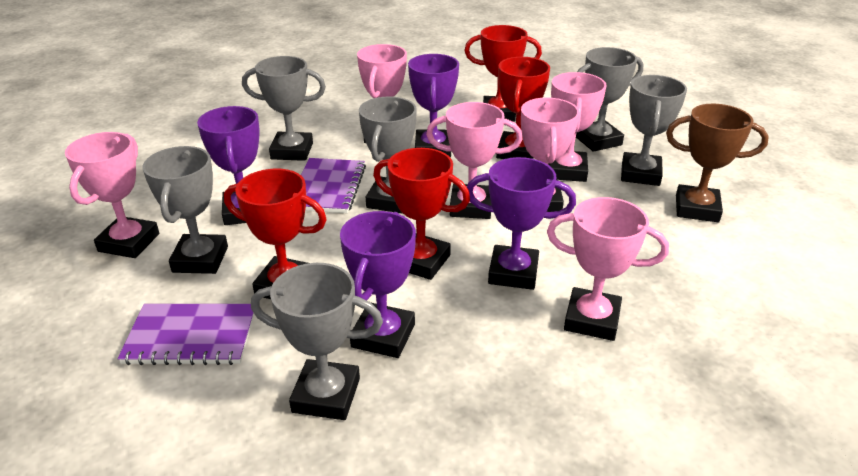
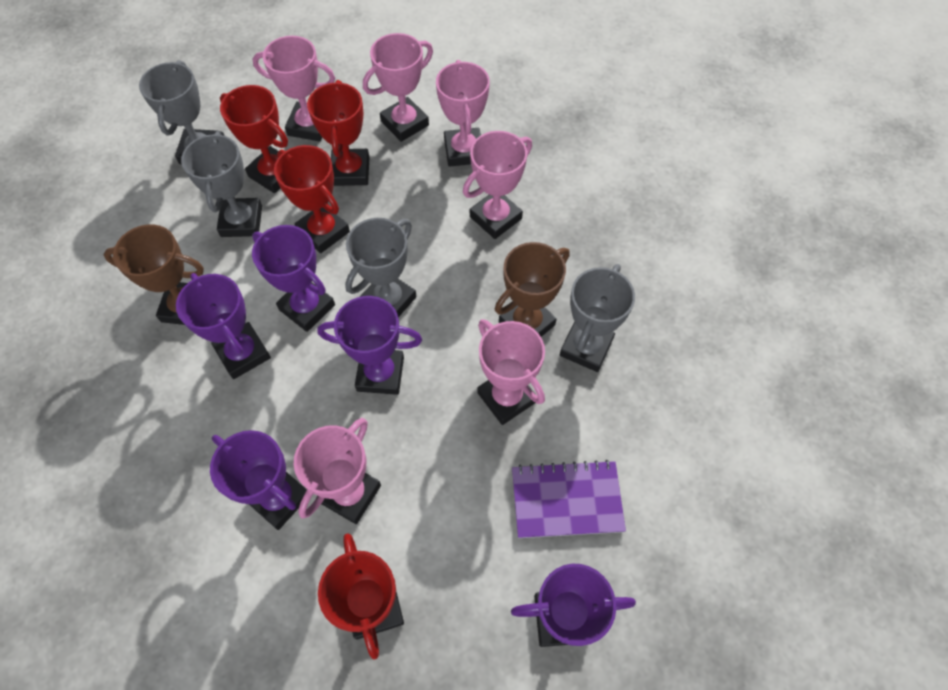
brown trophy: 1 -> 2
grey trophy: 6 -> 4
purple notebook: 2 -> 1
purple trophy: 4 -> 5

